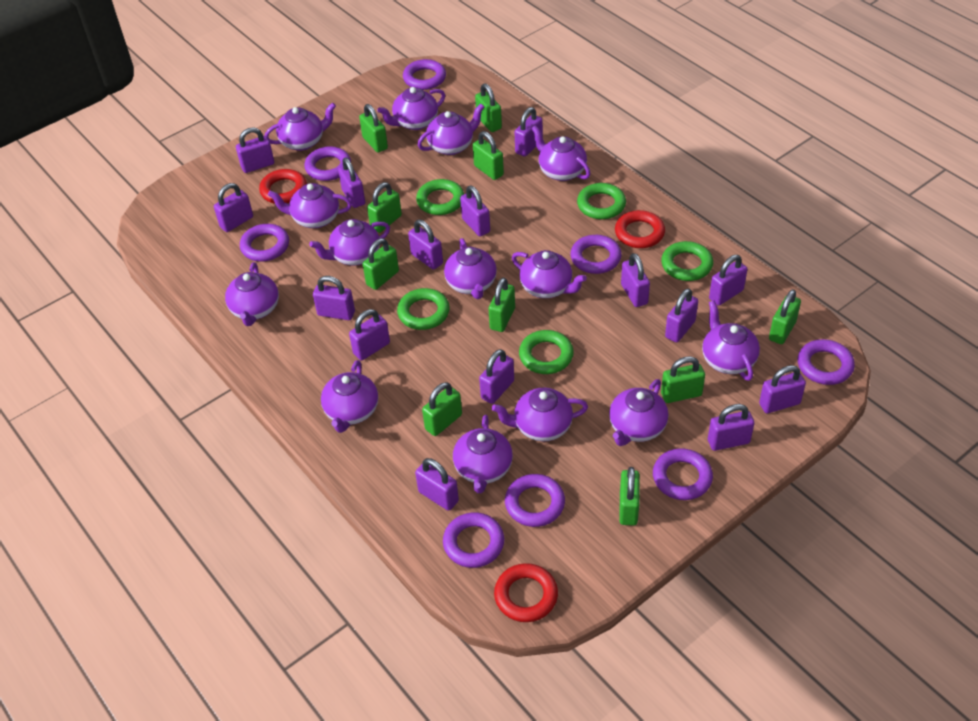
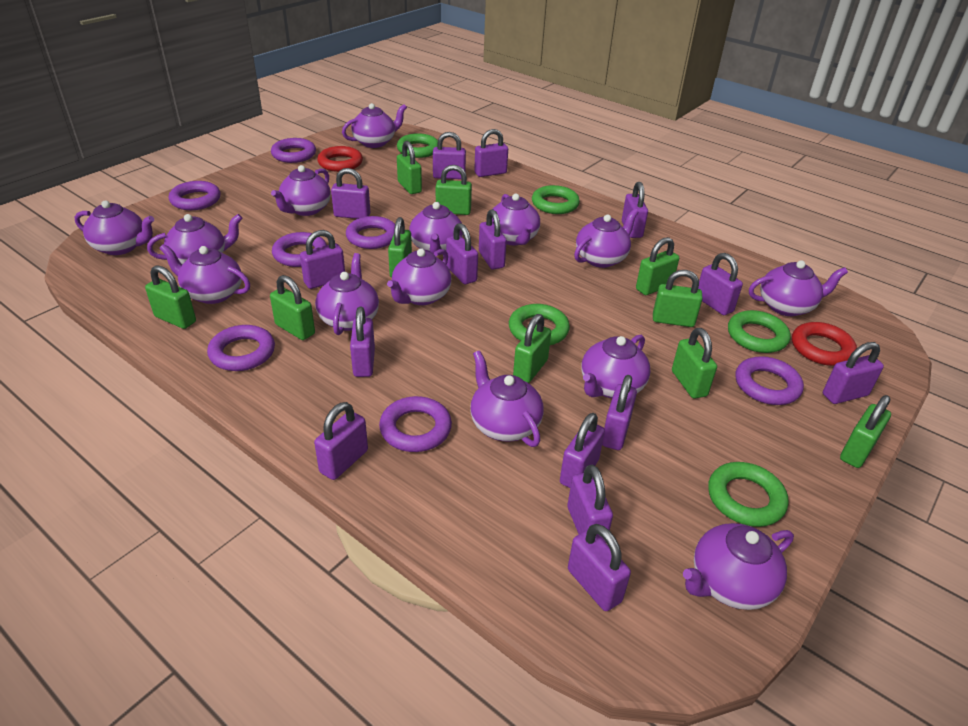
purple ring: 8 -> 7
red ring: 3 -> 2

